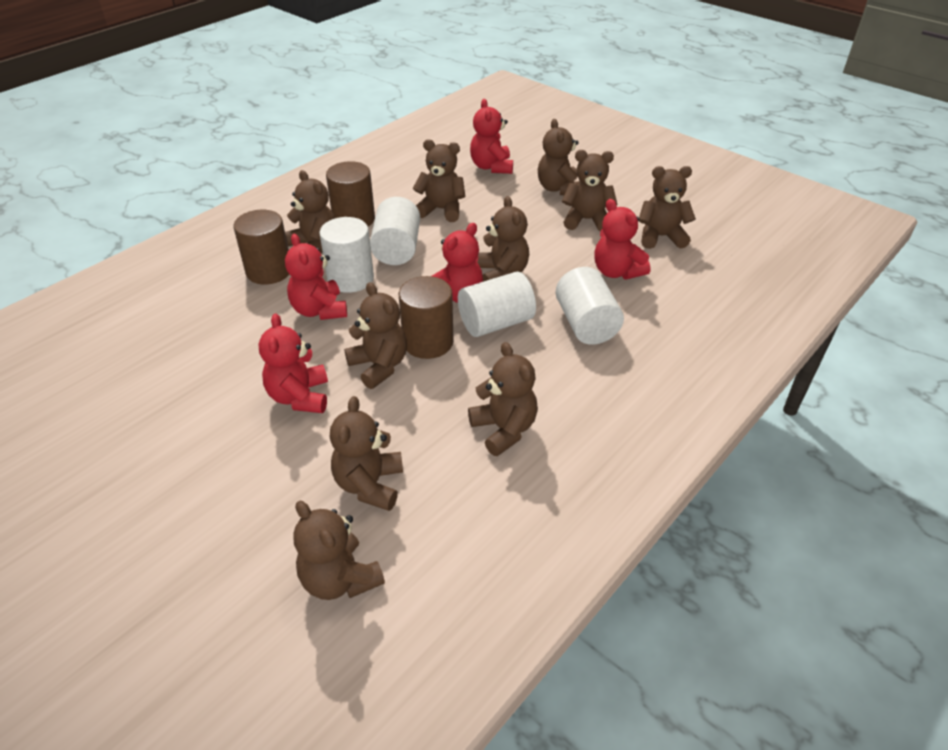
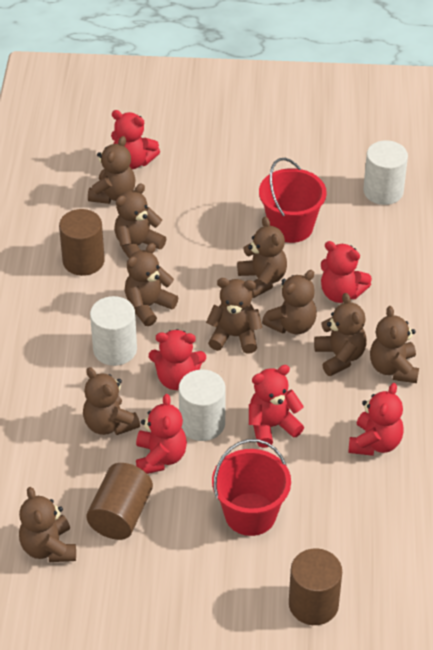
red bucket: 0 -> 2
red teddy bear: 5 -> 6
white cylinder: 4 -> 3

